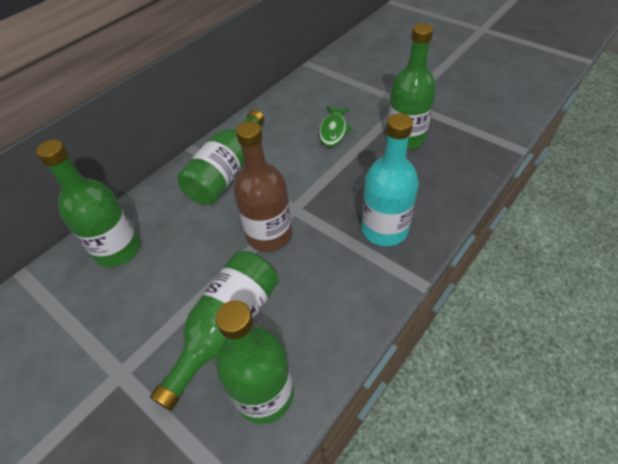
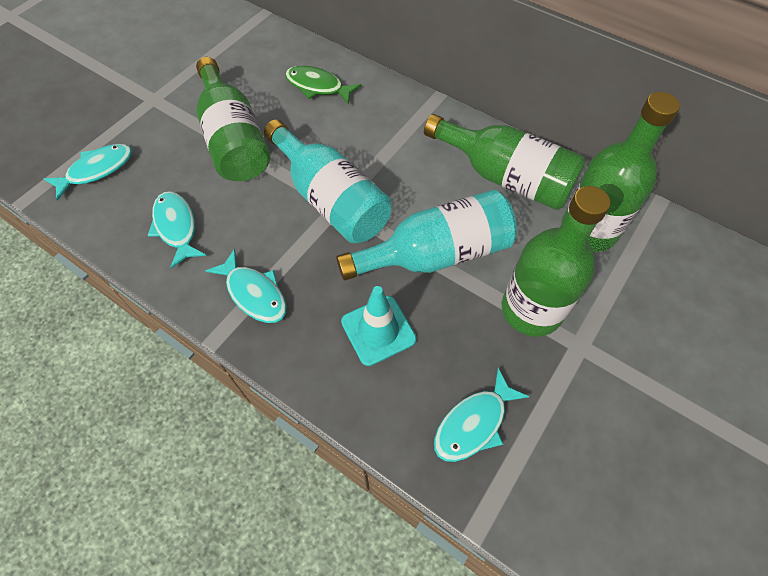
brown bottle: 1 -> 0
green bottle: 5 -> 4
turquoise bottle: 1 -> 2
turquoise fish: 0 -> 4
turquoise traffic cone: 0 -> 1

